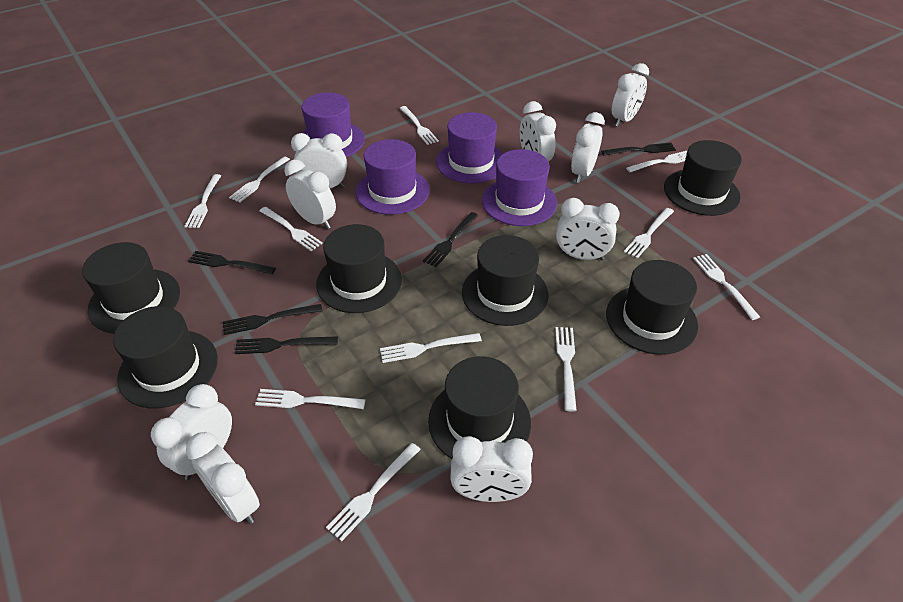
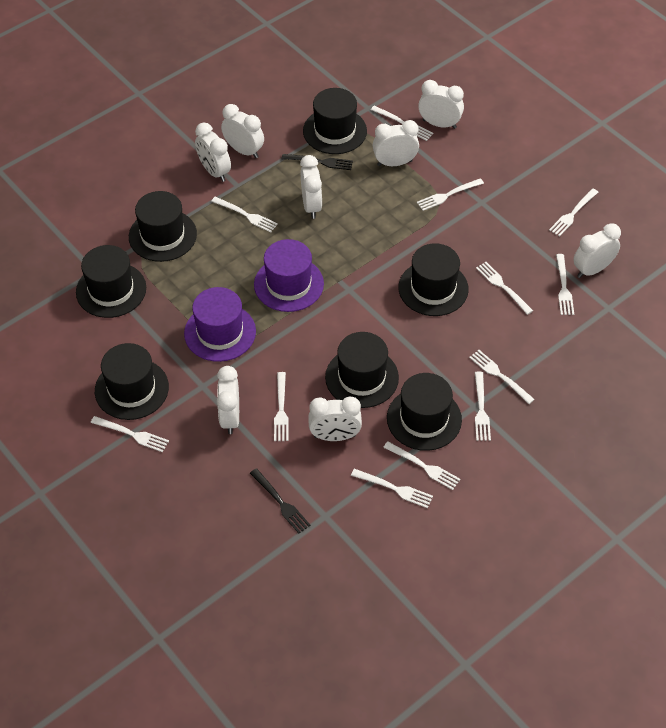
black fork: 5 -> 2
purple hat: 4 -> 2
white clock: 9 -> 8
white fork: 11 -> 12

